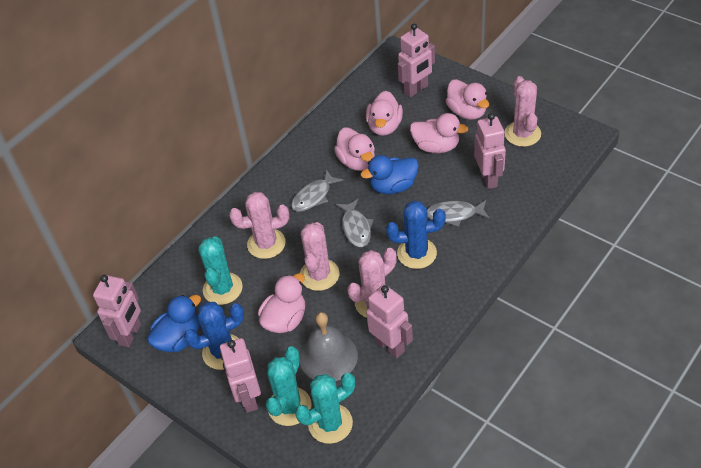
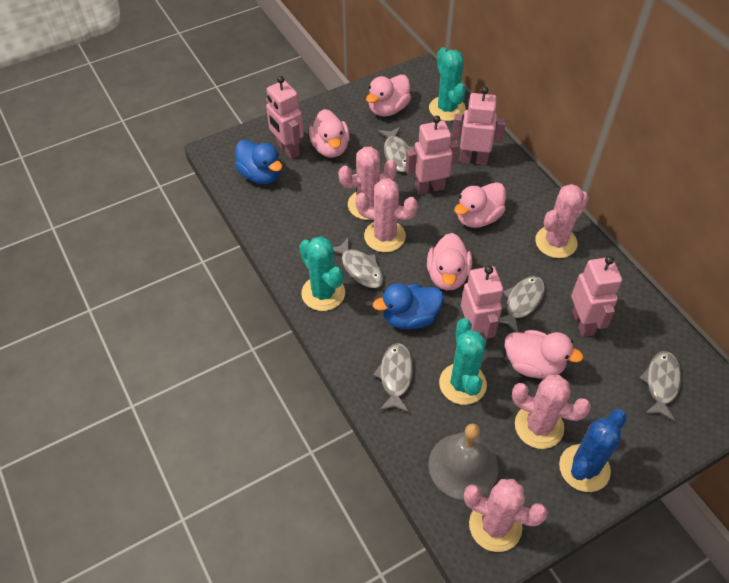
blue cactus: 2 -> 1
grey fish: 3 -> 5
pink cactus: 4 -> 5

